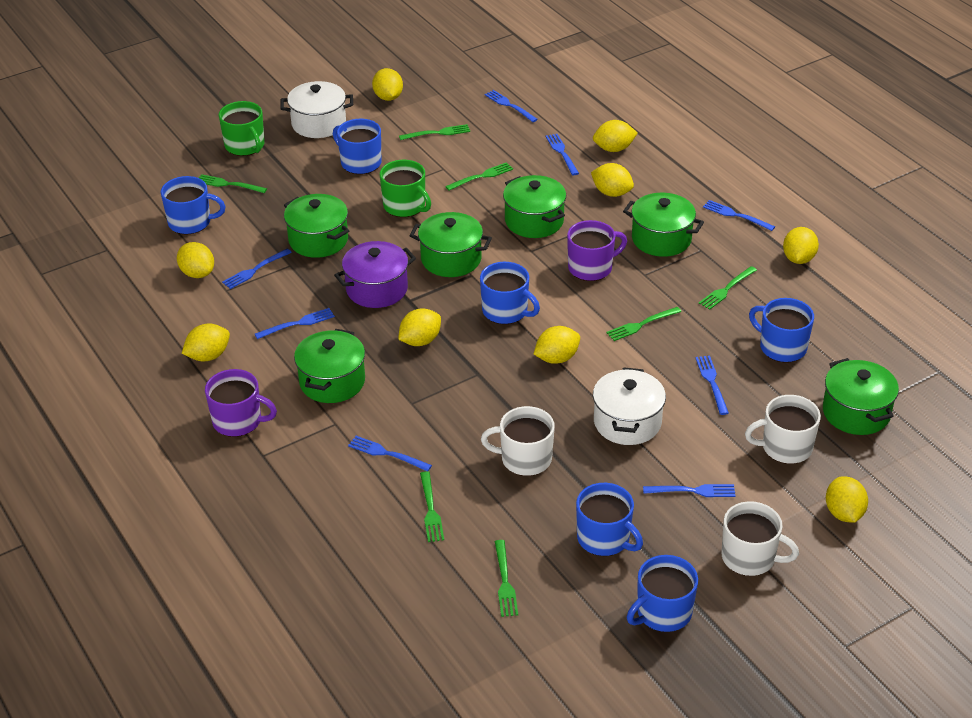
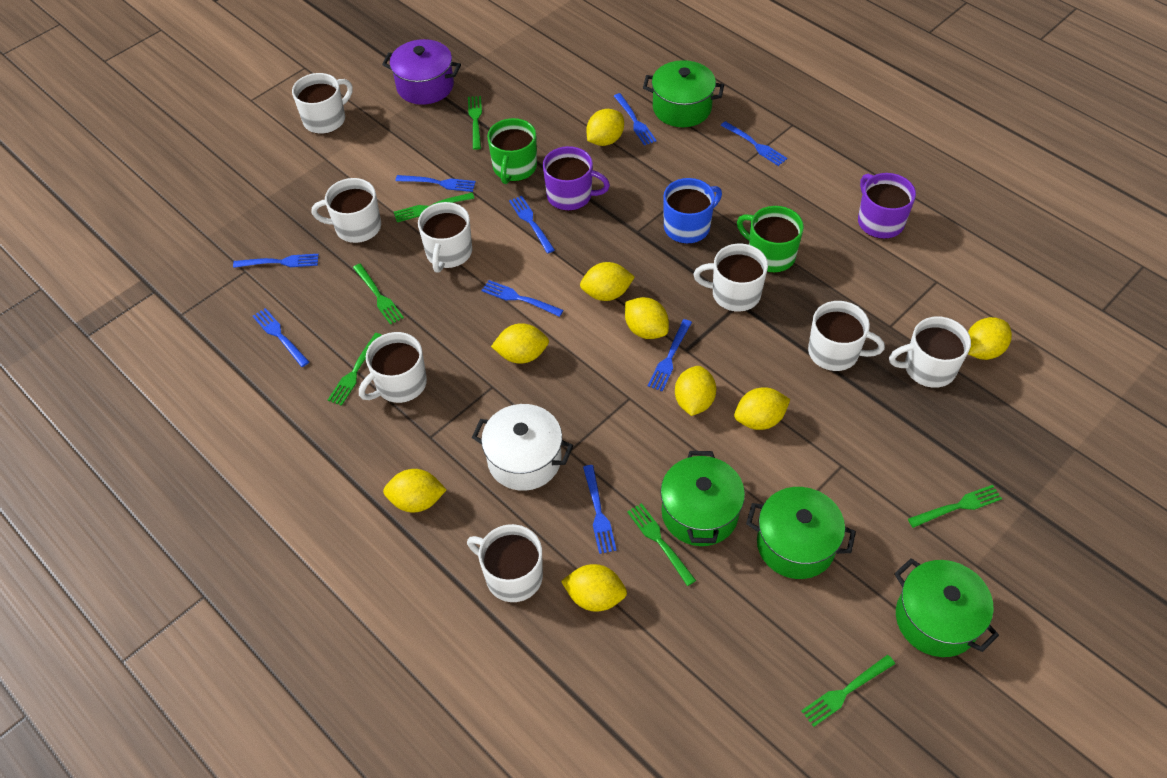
blue fork: 8 -> 9
blue mug: 6 -> 1
green pot: 6 -> 4
white mug: 3 -> 8
white pot: 2 -> 1

